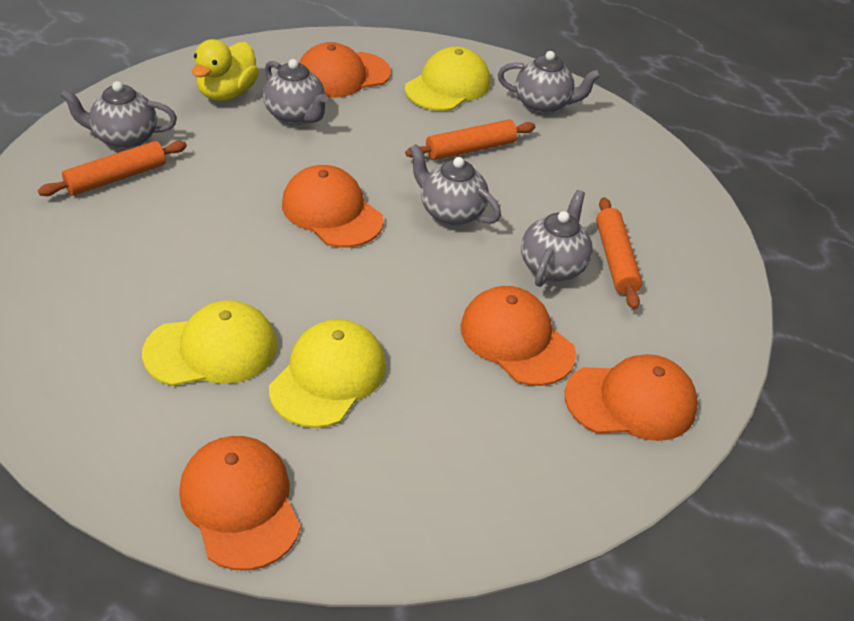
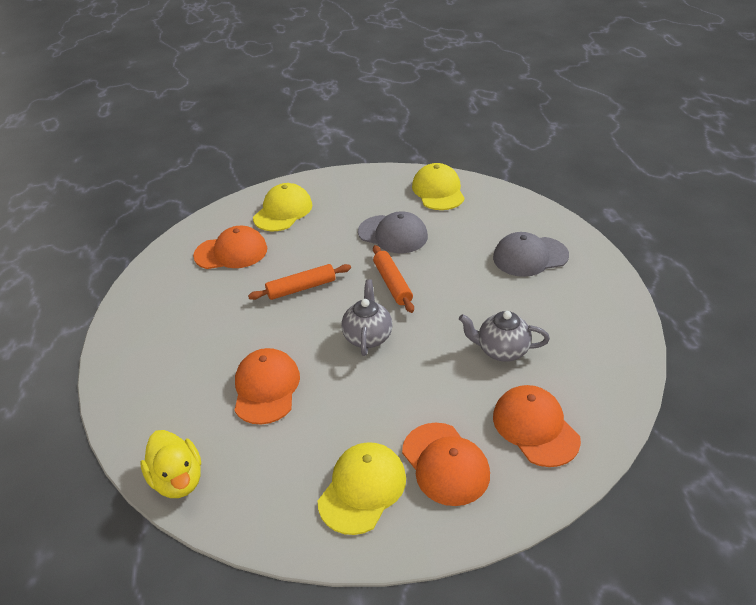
grey cap: 0 -> 2
grey teapot: 5 -> 2
orange cap: 5 -> 4
orange rolling pin: 3 -> 2

